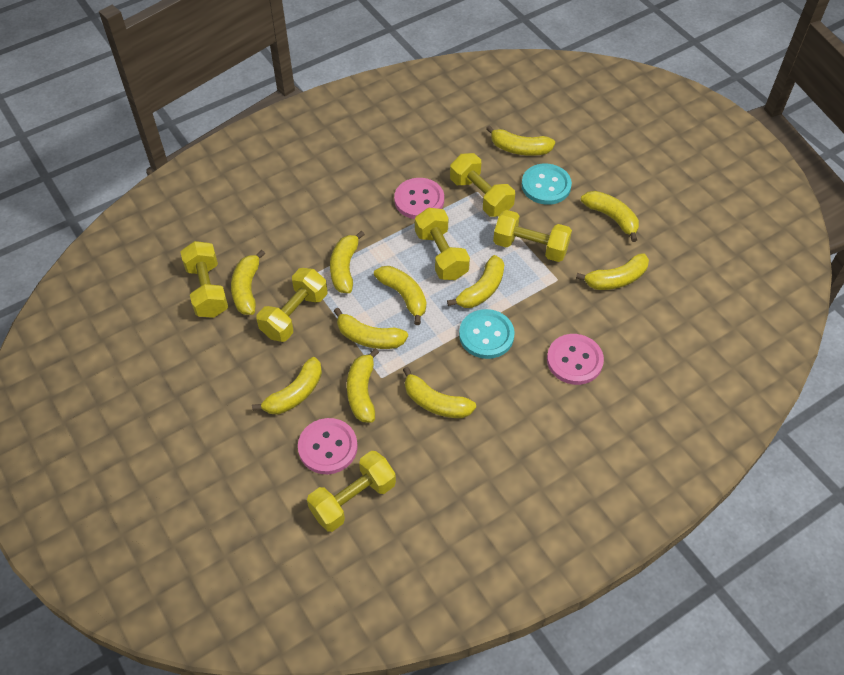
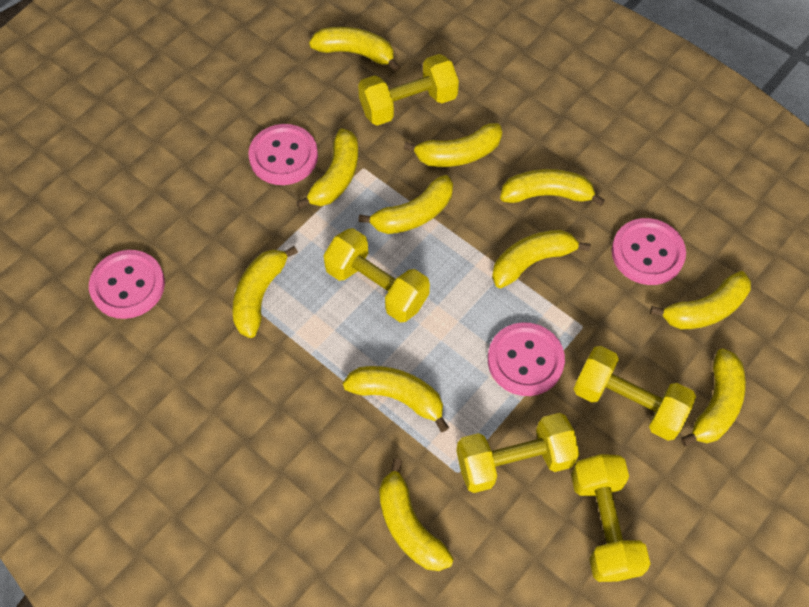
pink button: 3 -> 4
turquoise button: 2 -> 0
yellow dumbbell: 6 -> 5

